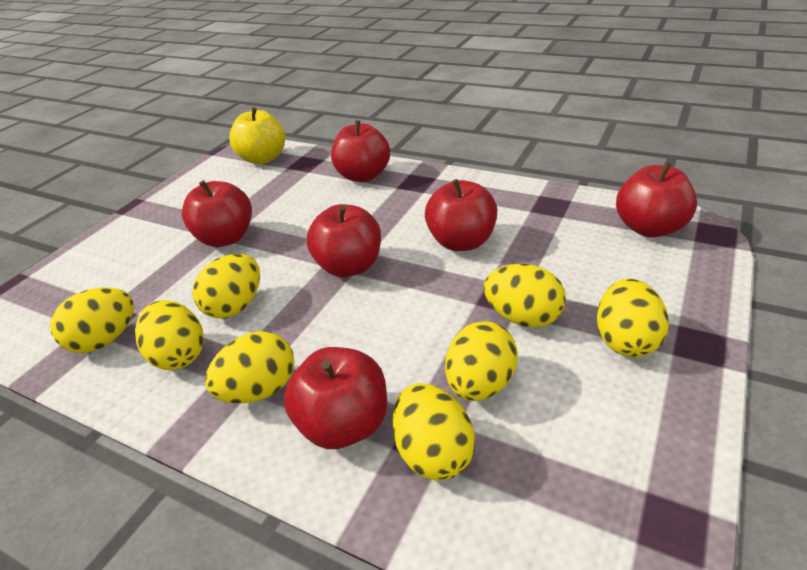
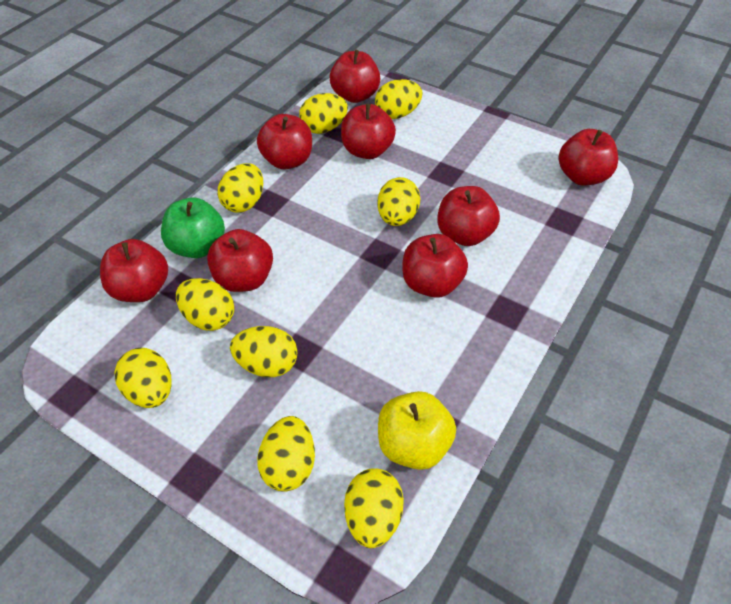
green apple: 0 -> 1
red apple: 6 -> 8
yellow egg: 8 -> 9

